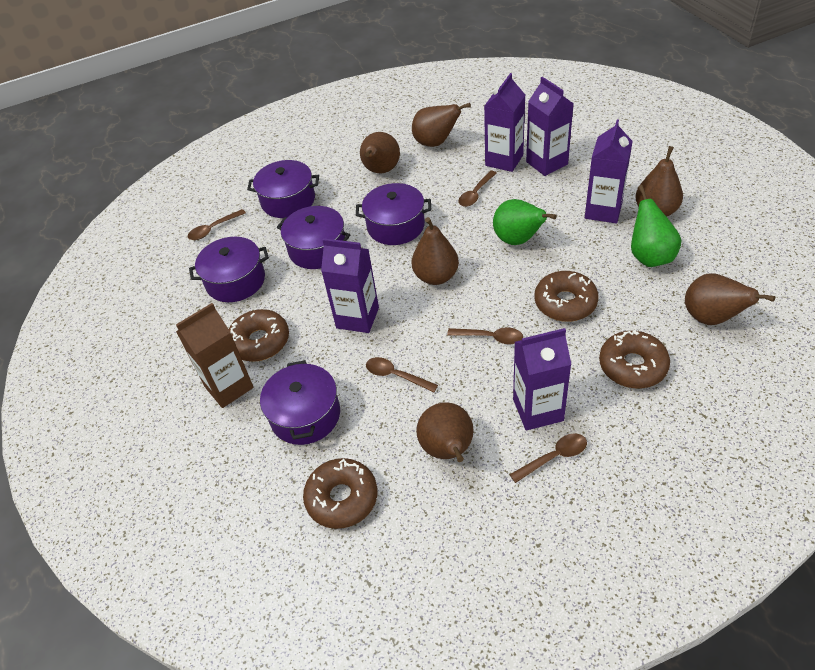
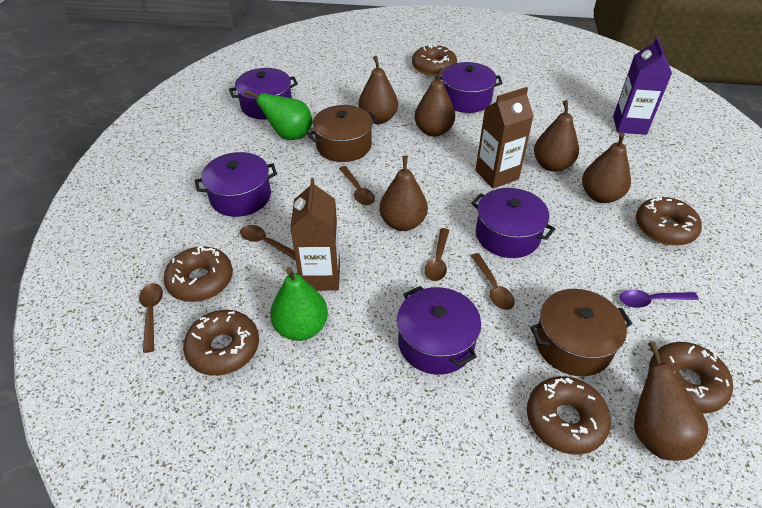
brown carton: 1 -> 2
brown donut: 4 -> 6
brown pot: 0 -> 2
purple carton: 5 -> 1
purple spoon: 0 -> 1

